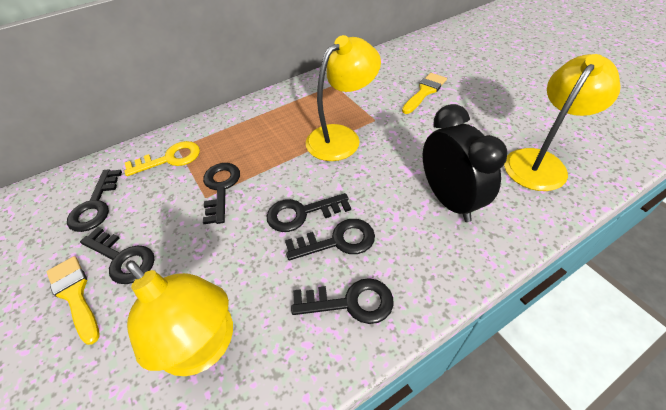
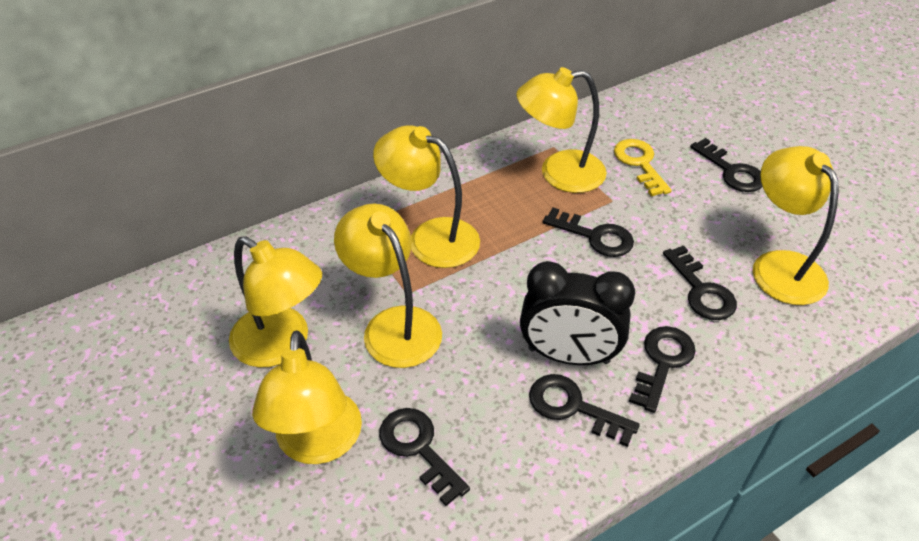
yellow brush: 2 -> 0
yellow lamp: 3 -> 6

